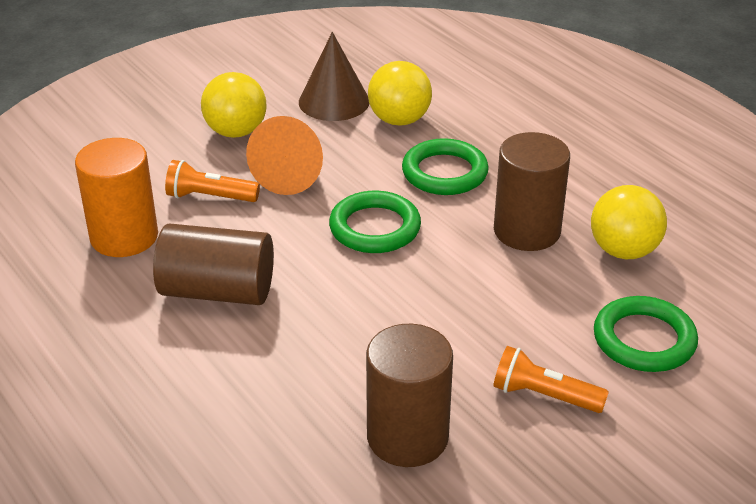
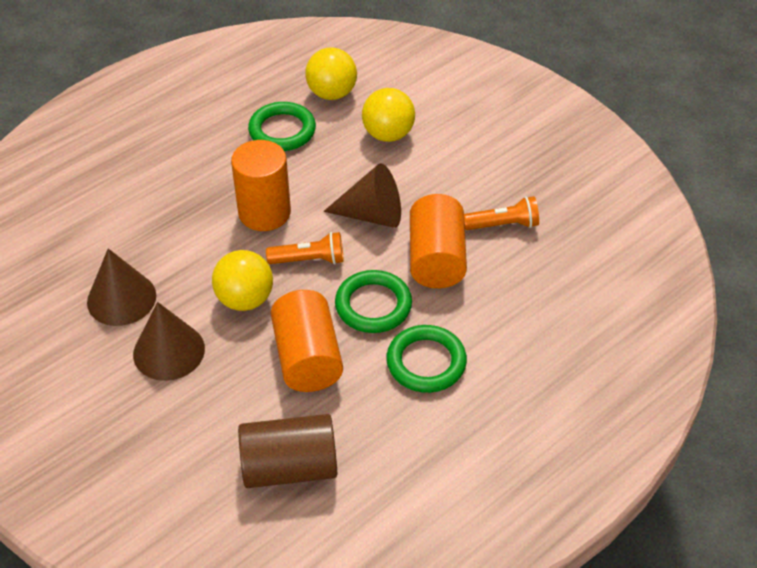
brown cone: 1 -> 3
brown cylinder: 3 -> 1
orange cone: 1 -> 0
orange cylinder: 1 -> 3

